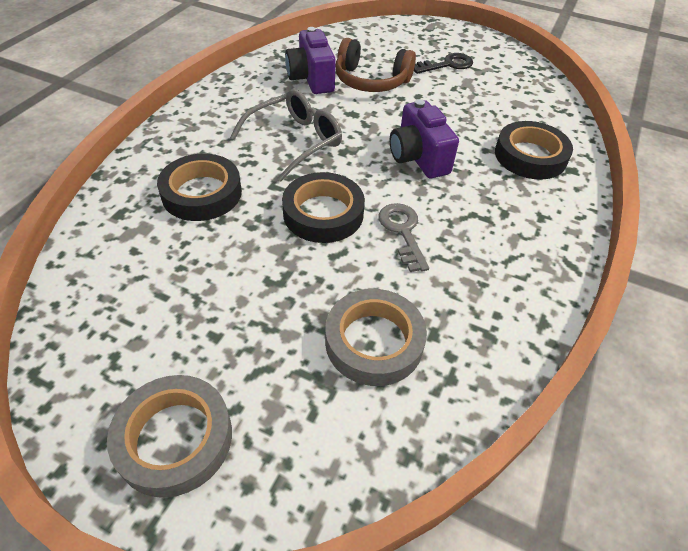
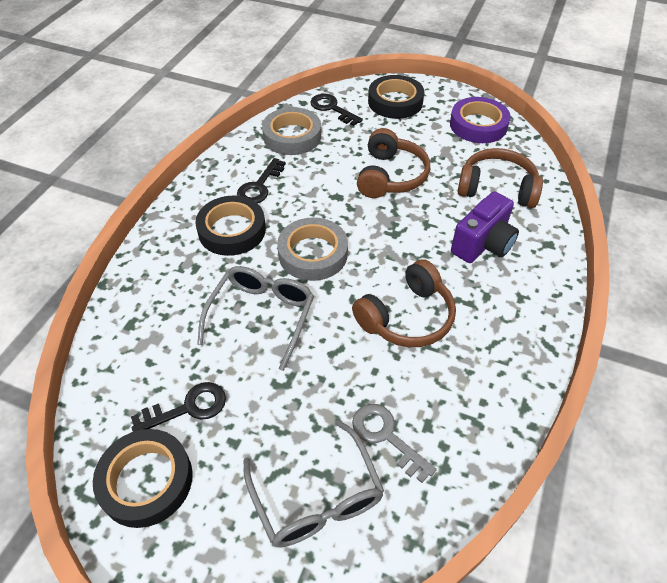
black key: 1 -> 3
brown headphones: 1 -> 3
grey glasses: 1 -> 2
purple camera: 2 -> 1
purple tape: 0 -> 1

